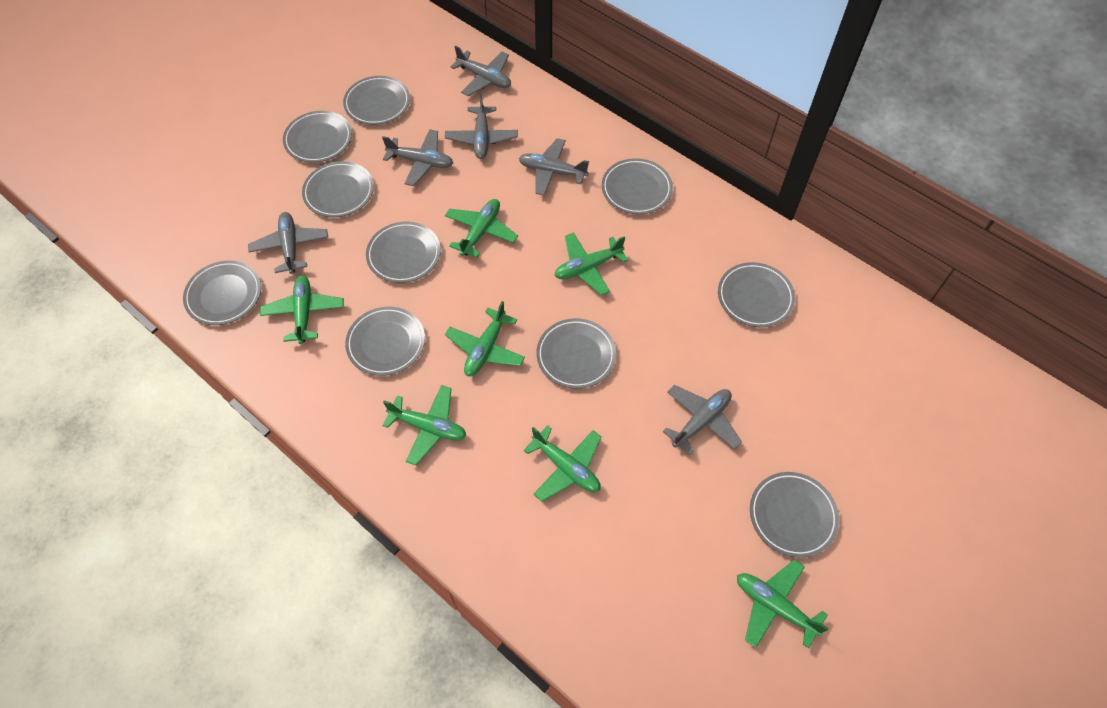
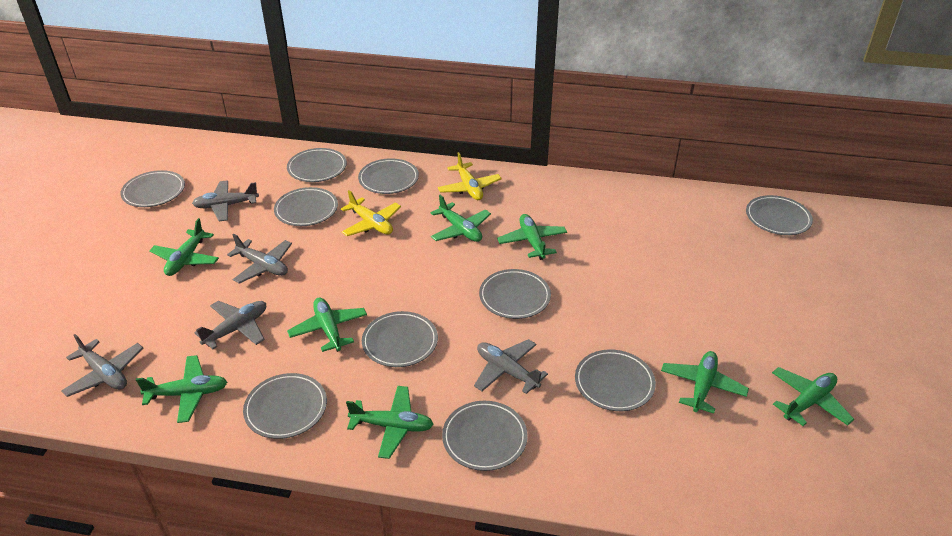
green plane: 7 -> 8
grey plane: 6 -> 5
yellow plane: 0 -> 2

